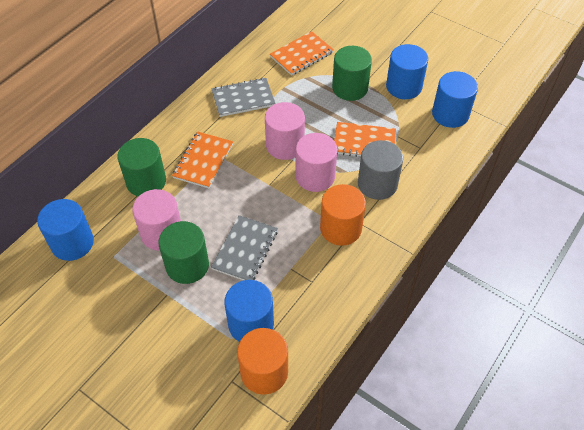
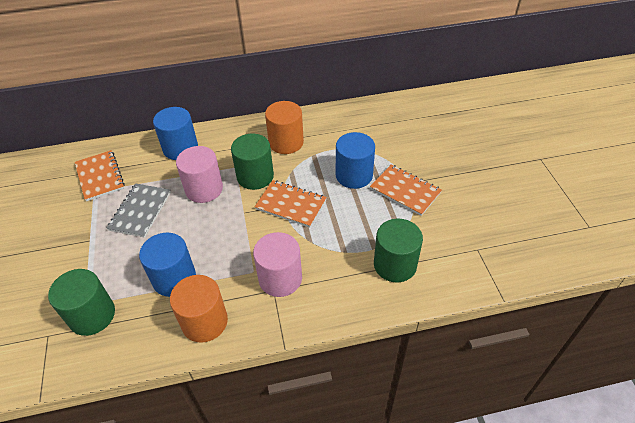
blue cylinder: 4 -> 3
grey cylinder: 1 -> 0
grey notebook: 2 -> 1
pink cylinder: 3 -> 2

